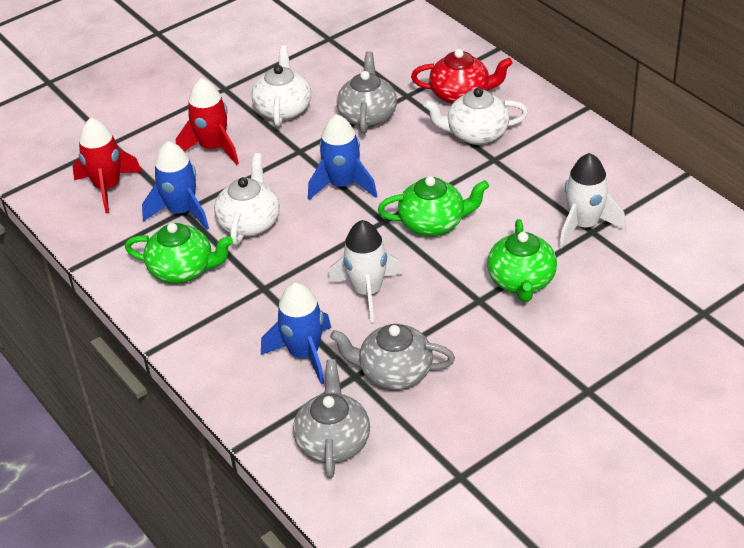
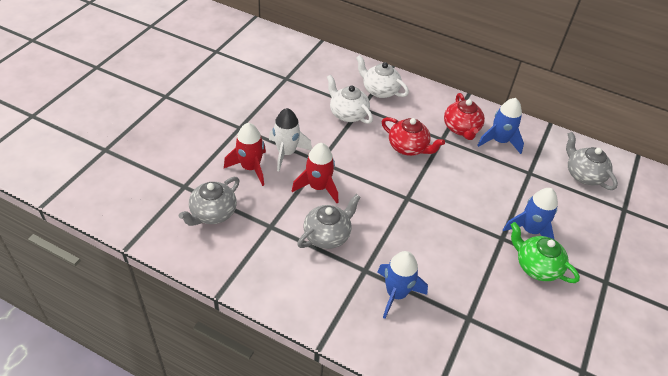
green teapot: 3 -> 1
red teapot: 1 -> 2
white rocket: 2 -> 1
white teapot: 3 -> 2

